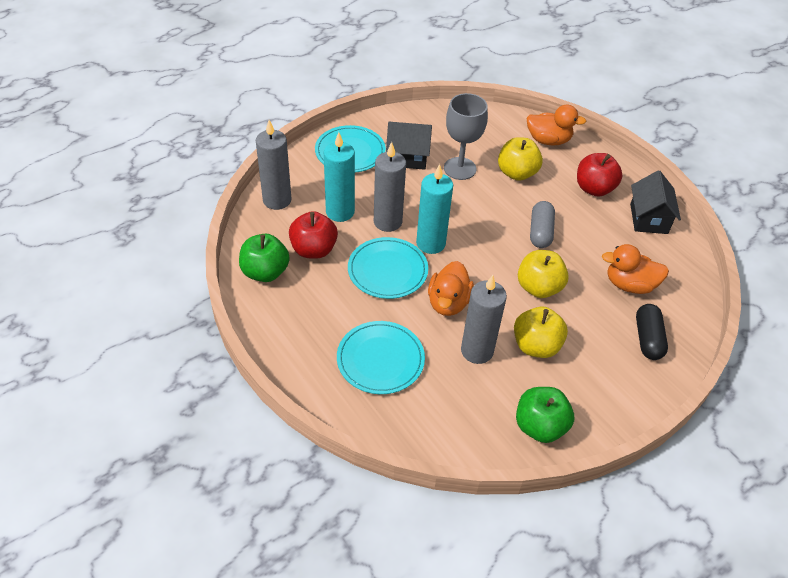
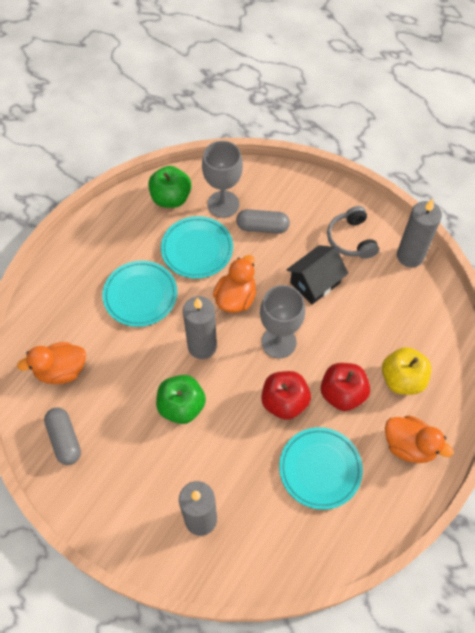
black capsule: 1 -> 0
black house: 2 -> 1
grey capsule: 1 -> 2
grey goblet: 1 -> 2
grey headphones: 0 -> 1
turquoise candle: 2 -> 0
yellow apple: 3 -> 1

